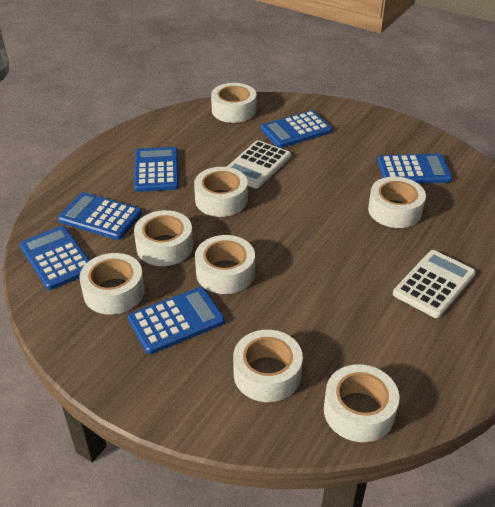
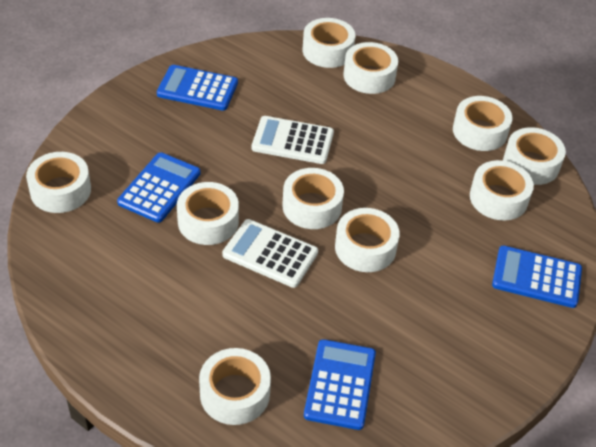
blue calculator: 6 -> 4
white tape: 8 -> 10

